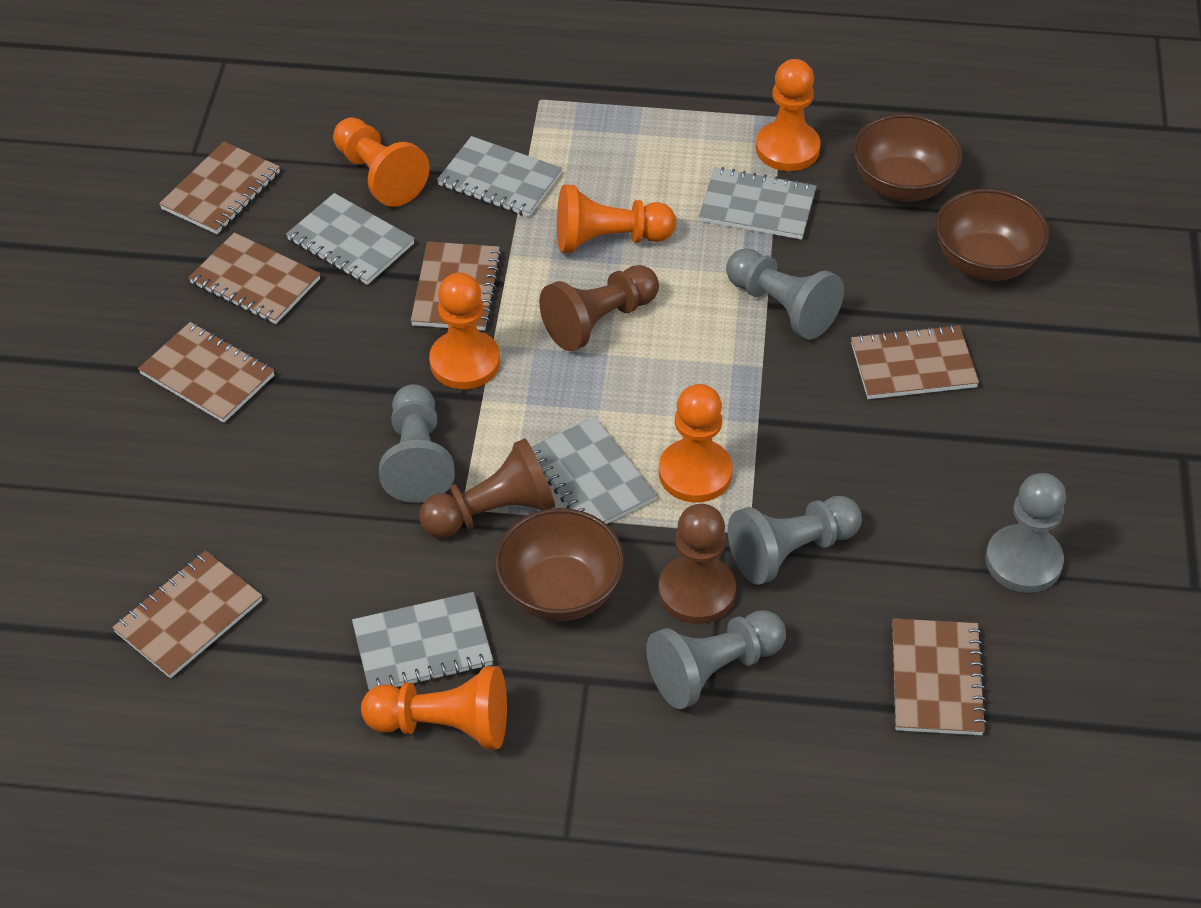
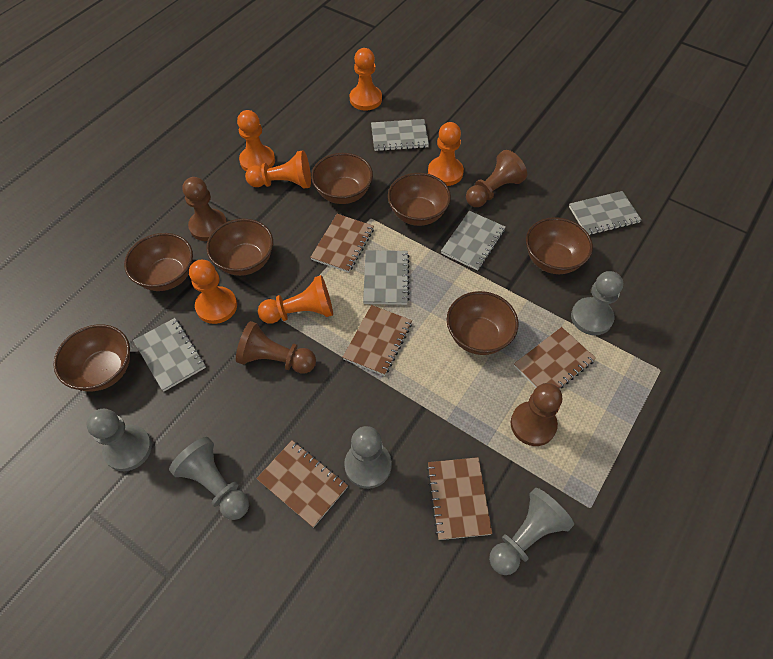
brown bowl: 3 -> 7
brown notebook: 7 -> 5
brown pawn: 3 -> 4

